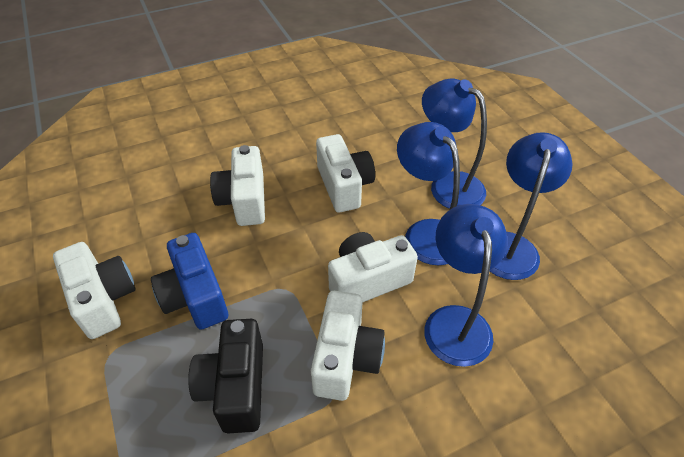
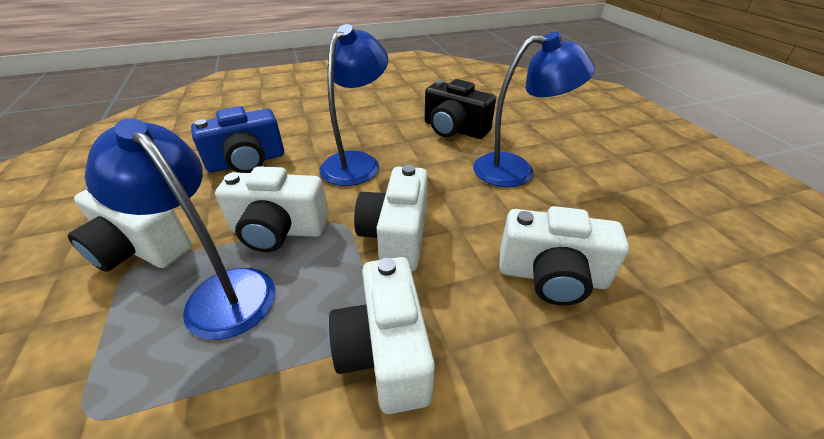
blue lamp: 4 -> 3

